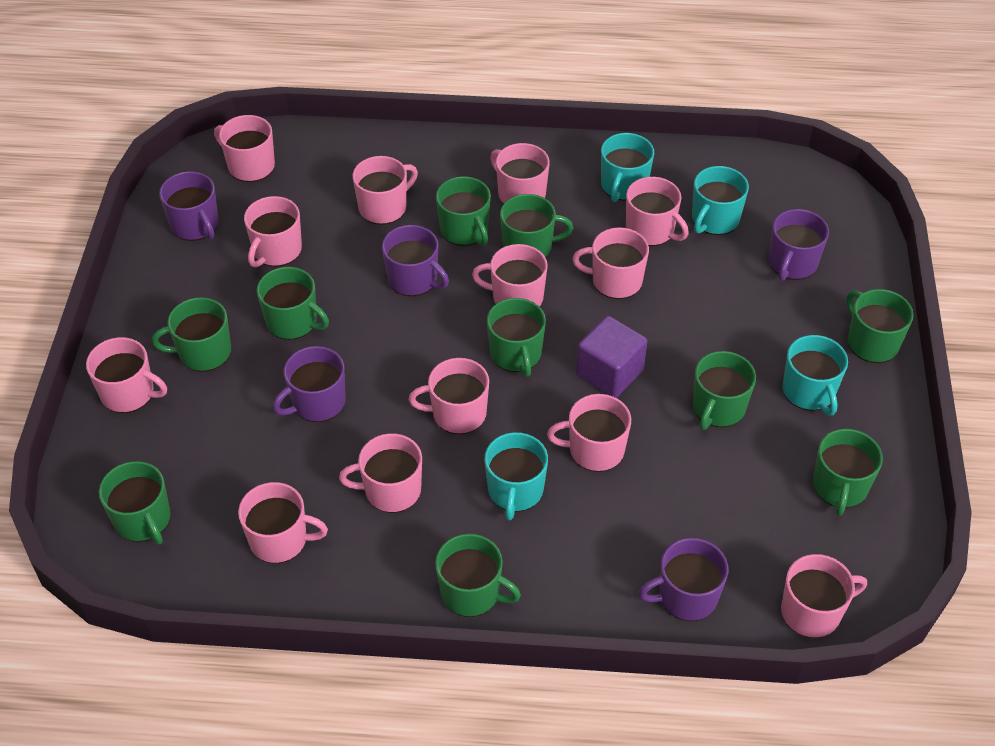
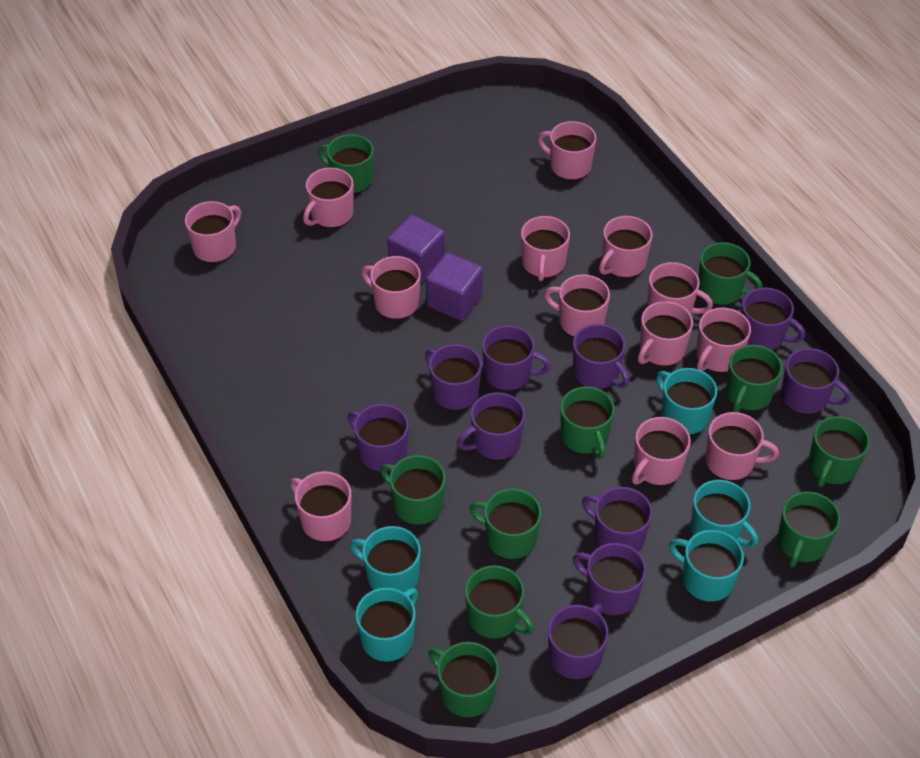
purple cube: 1 -> 2
purple mug: 5 -> 10
turquoise mug: 4 -> 5

